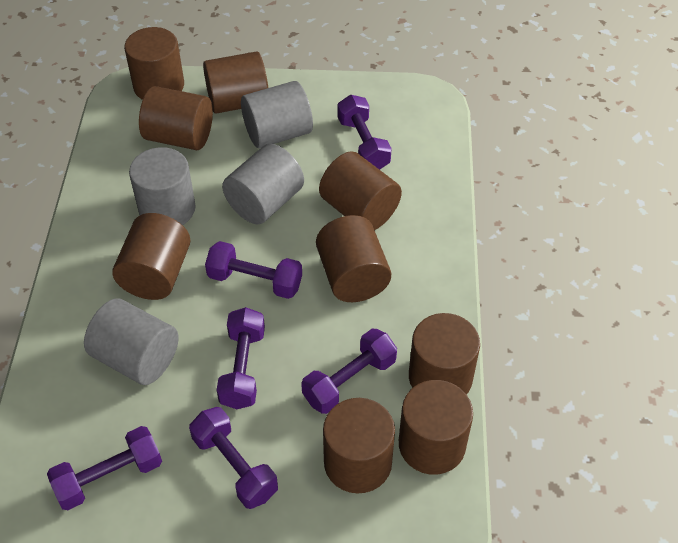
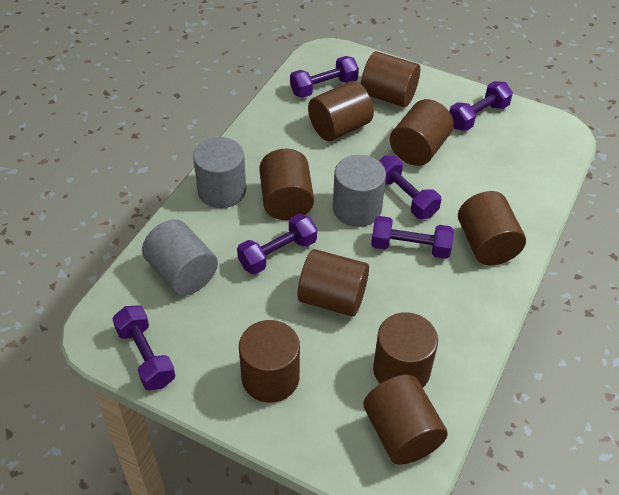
grey cylinder: 4 -> 3

